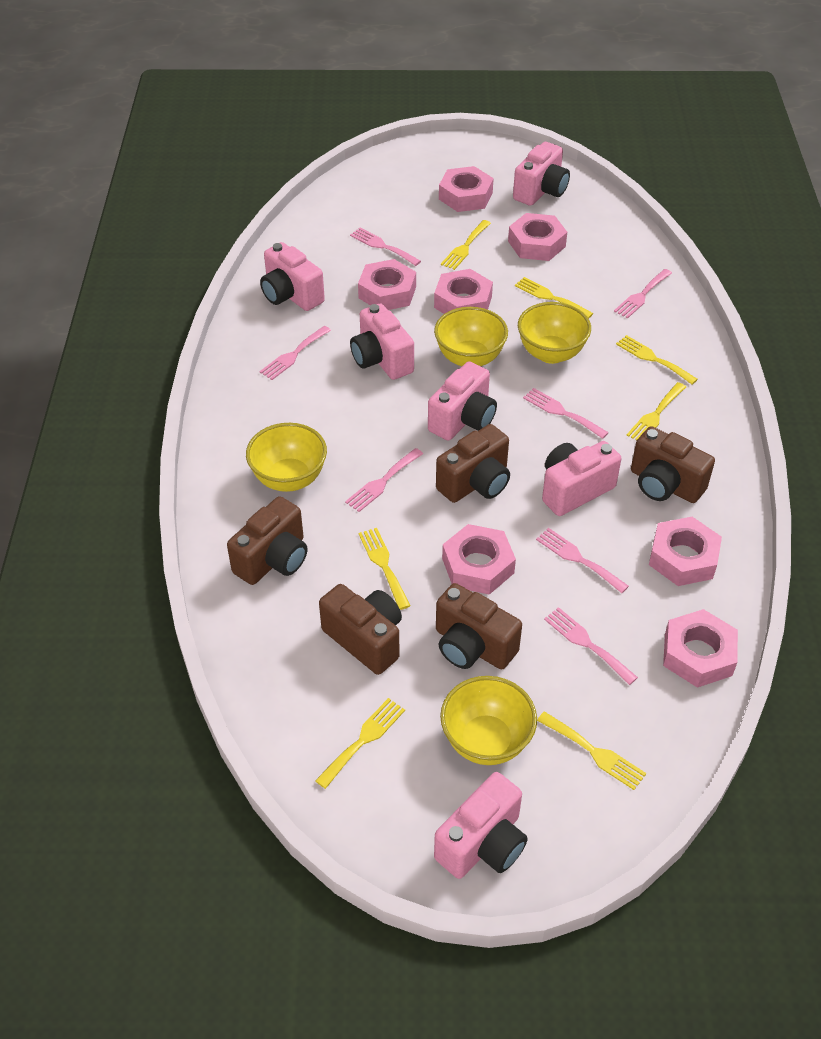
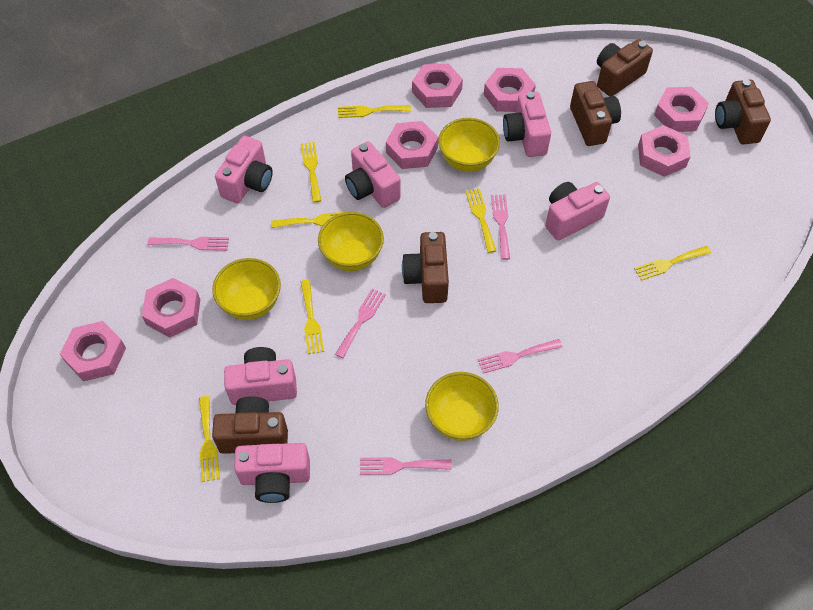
pink fork: 7 -> 5

